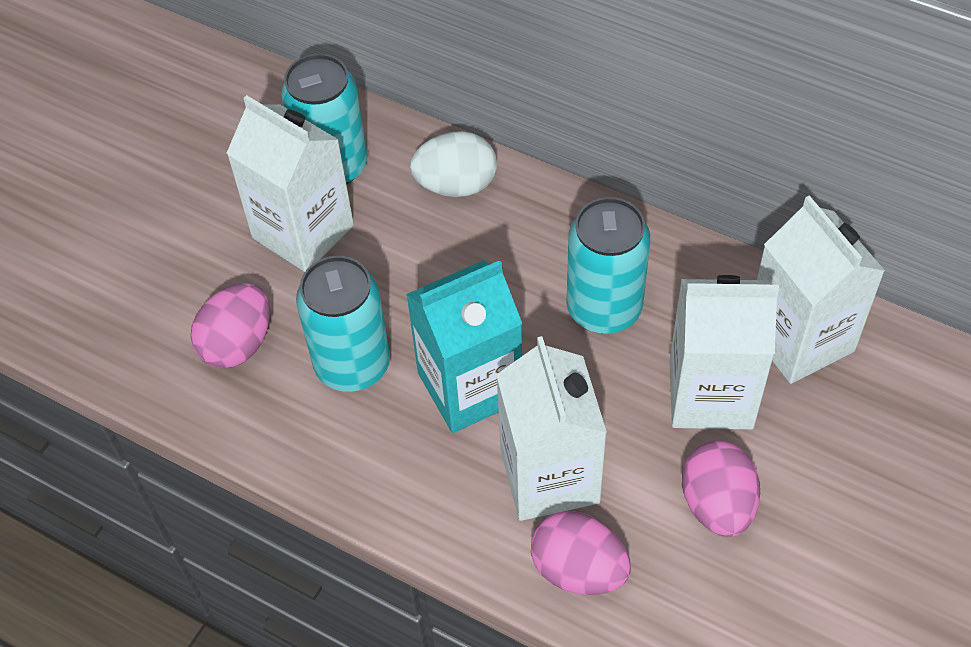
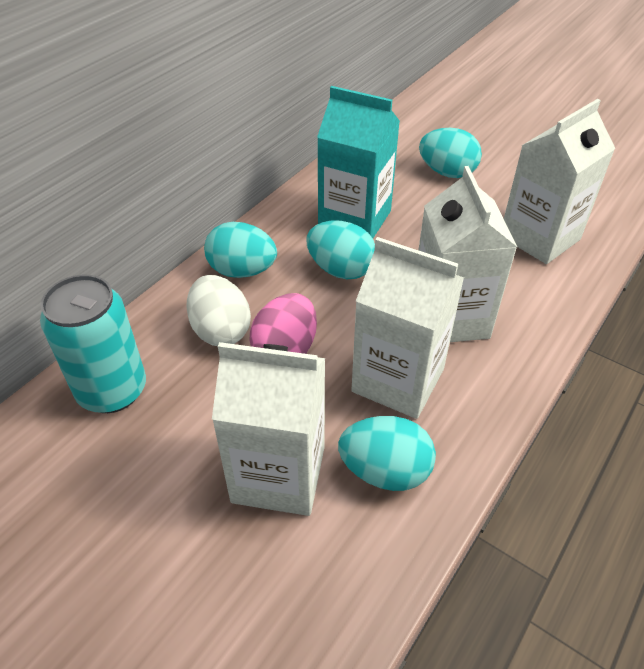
pink egg: 3 -> 1
turquoise can: 3 -> 1
turquoise egg: 0 -> 4

